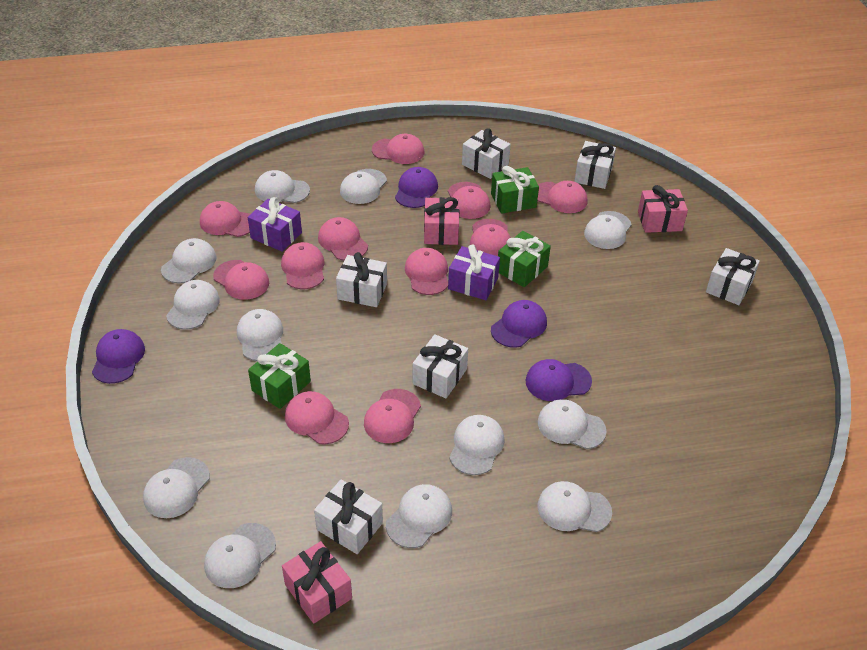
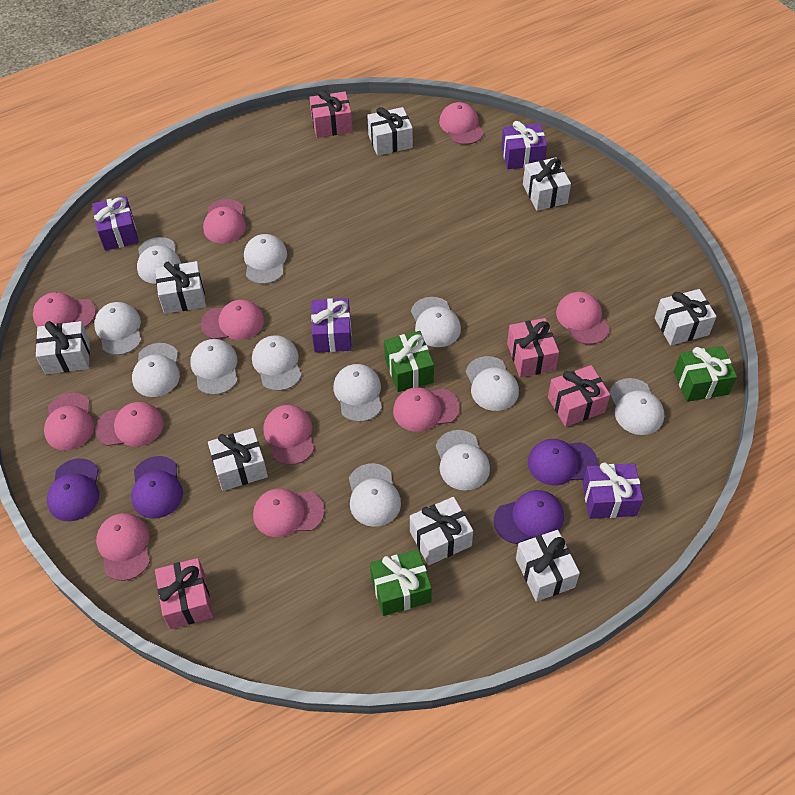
pink gift: 3 -> 4
purple gift: 2 -> 4
white gift: 6 -> 8

